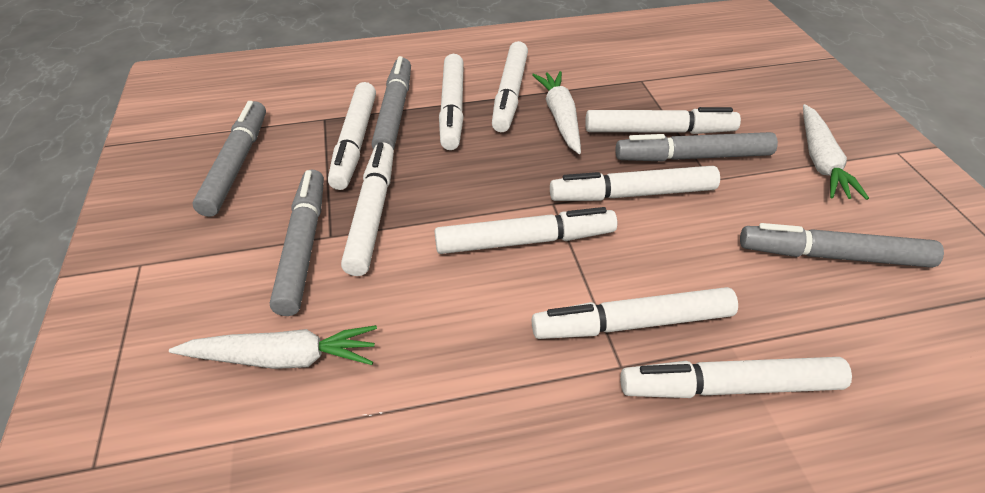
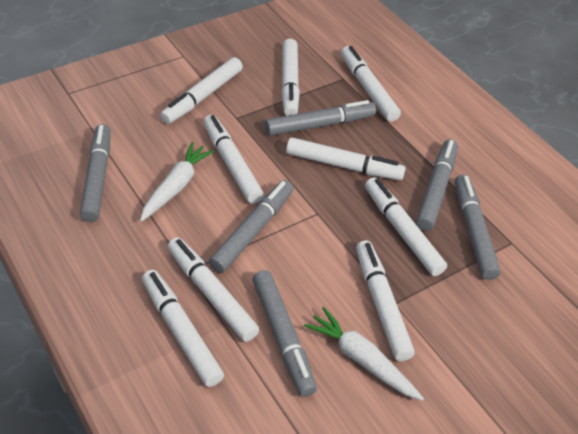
grey marker: 5 -> 6
white carrot: 3 -> 2

